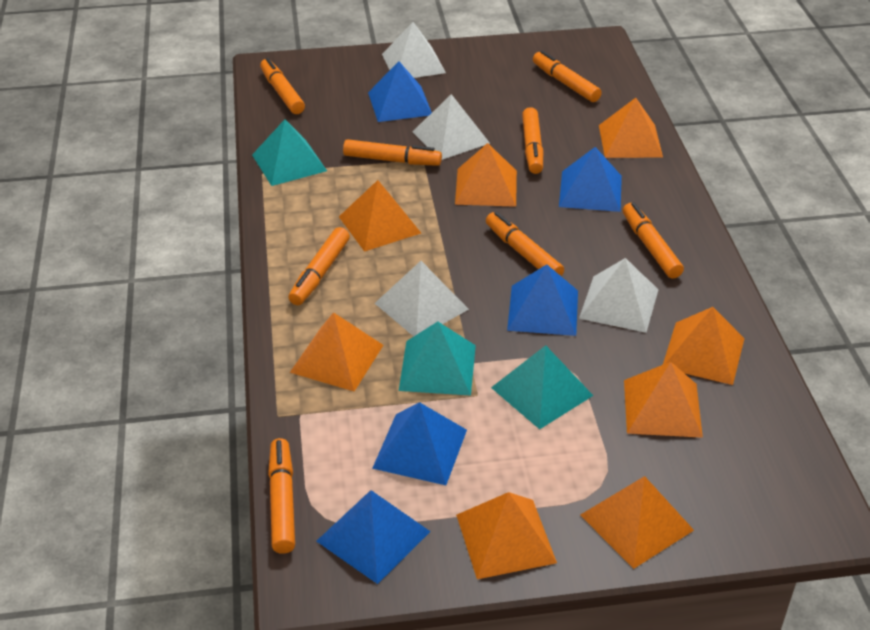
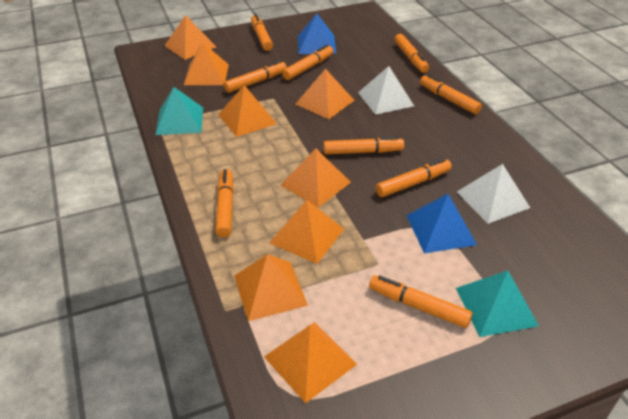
blue pyramid: 5 -> 2
orange marker: 8 -> 9
turquoise pyramid: 3 -> 2
white pyramid: 4 -> 2

